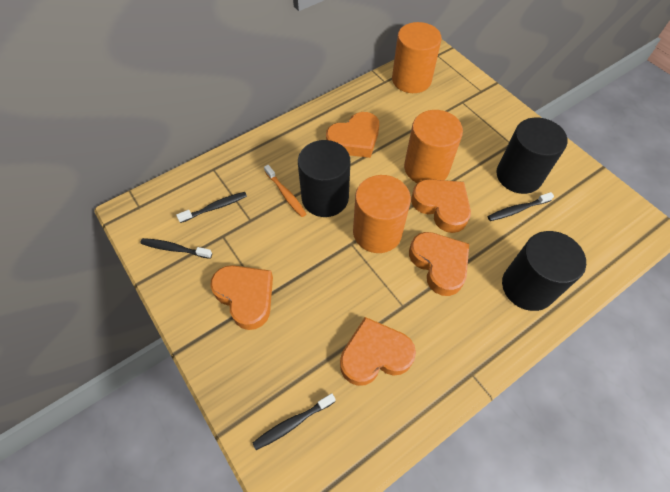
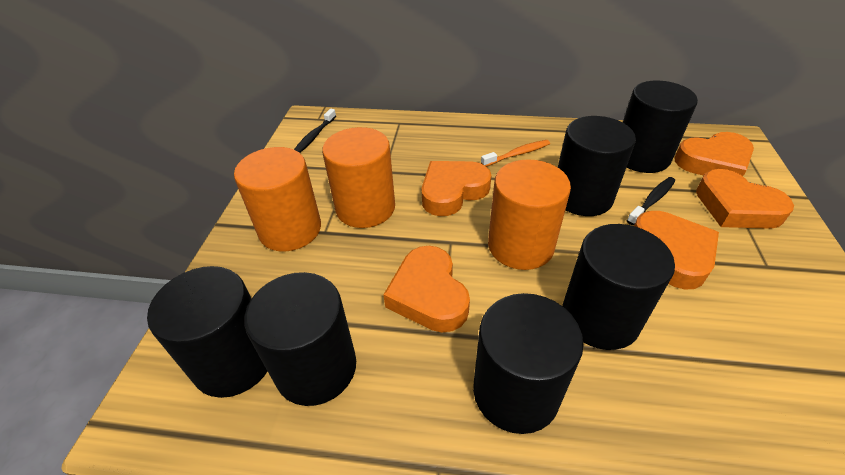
black cylinder: 3 -> 6
black toothbrush: 4 -> 2

